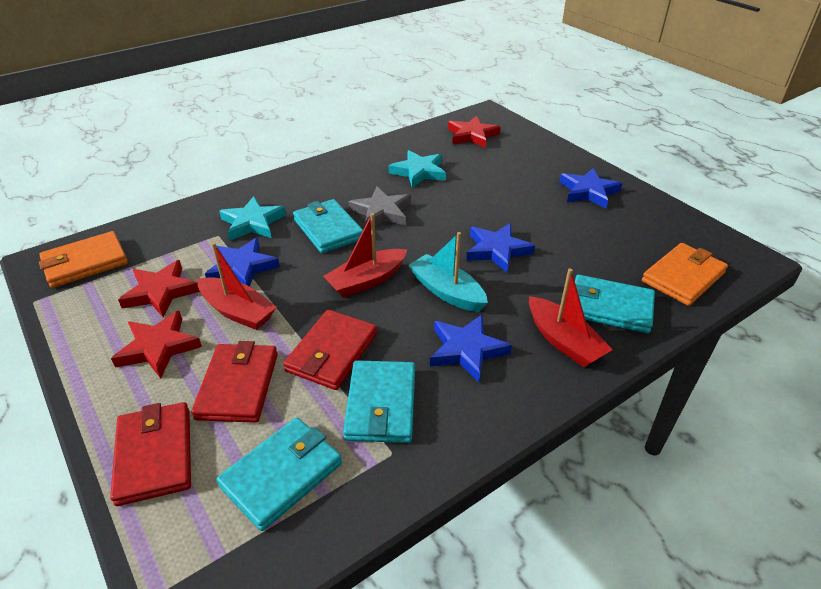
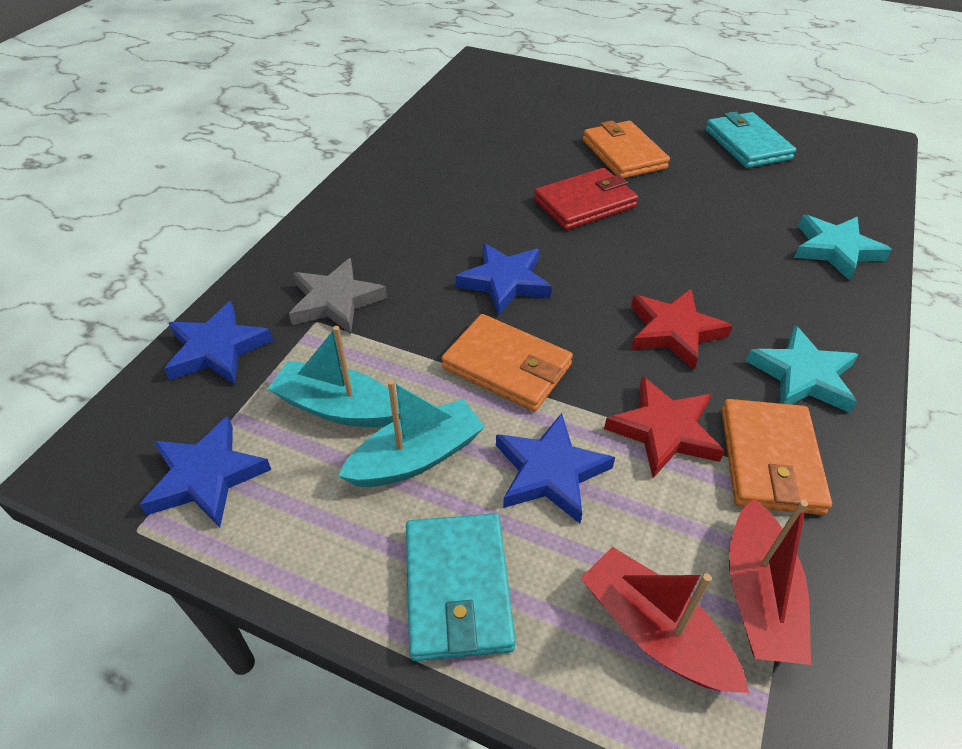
orange wallet: 2 -> 3
red boat: 3 -> 2
red star: 3 -> 2
red wallet: 3 -> 1
turquoise boat: 1 -> 2
turquoise wallet: 4 -> 2

